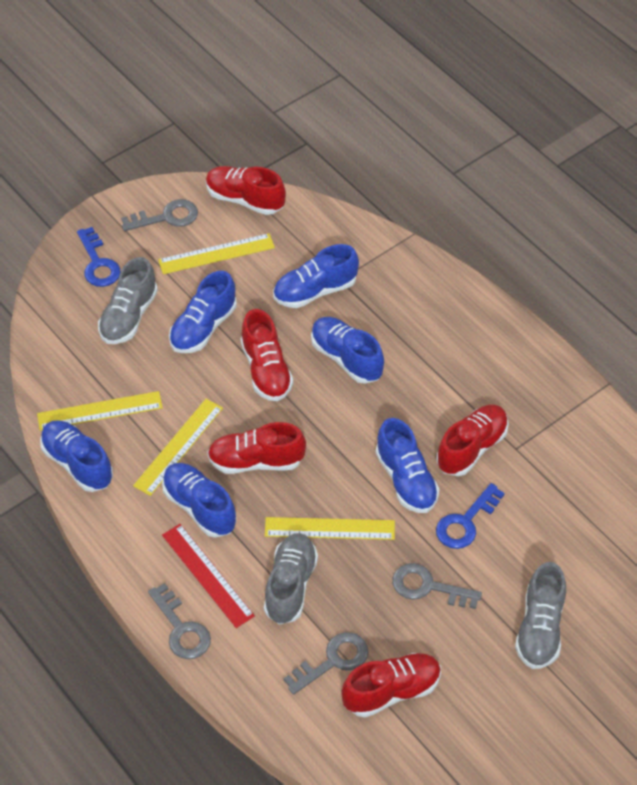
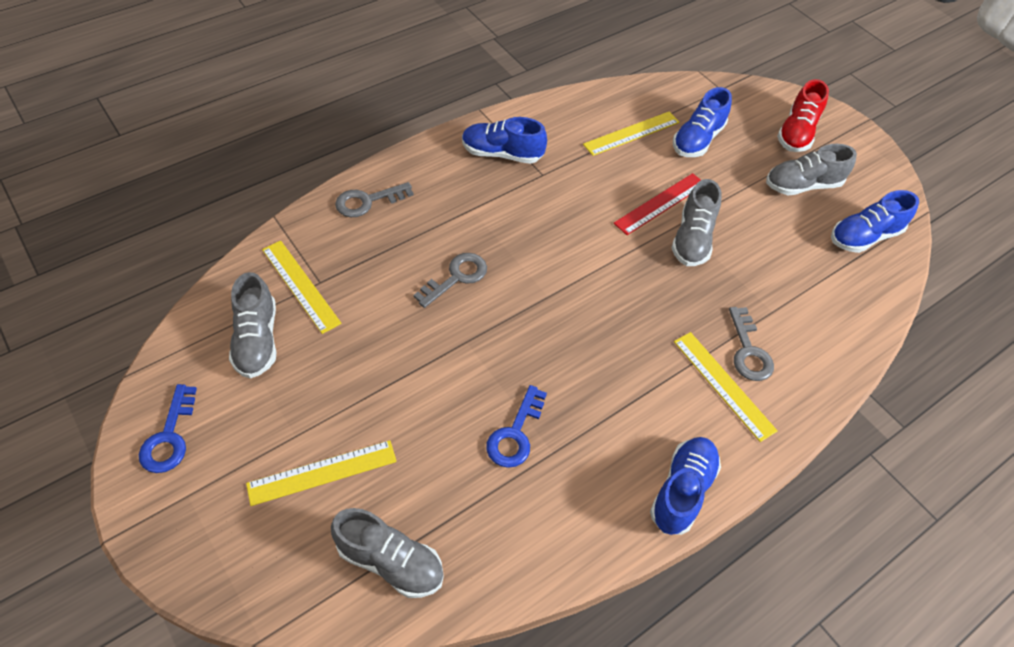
blue shoe: 6 -> 4
grey key: 4 -> 3
grey shoe: 3 -> 4
red shoe: 5 -> 1

